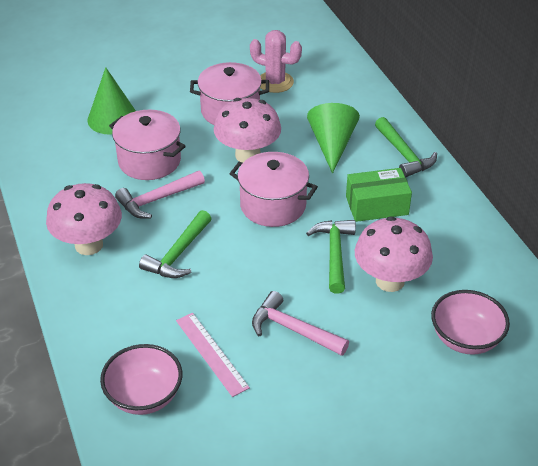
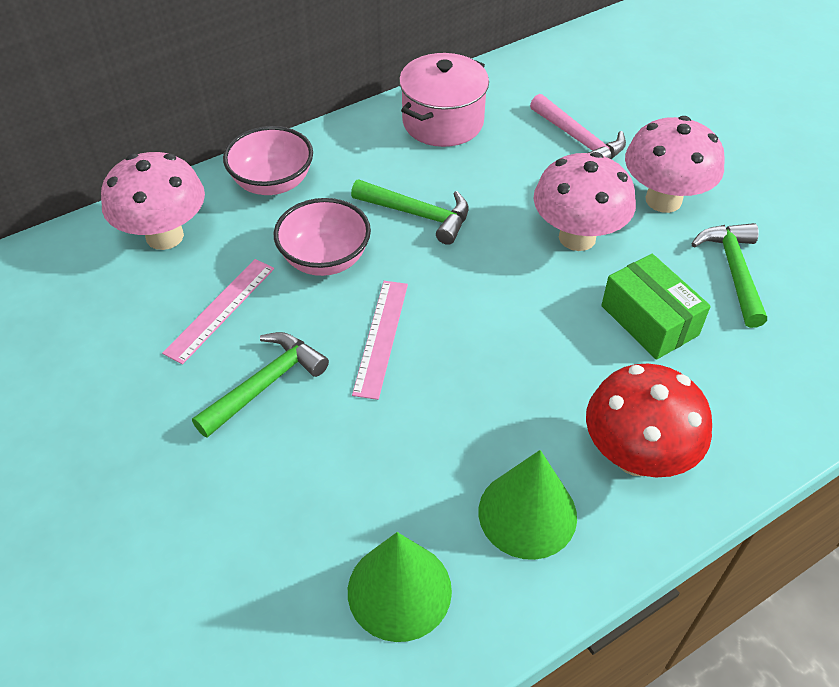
pink cactus: 1 -> 0
pink hammer: 2 -> 1
pink pot: 3 -> 1
pink ruler: 1 -> 2
red mushroom: 0 -> 1

